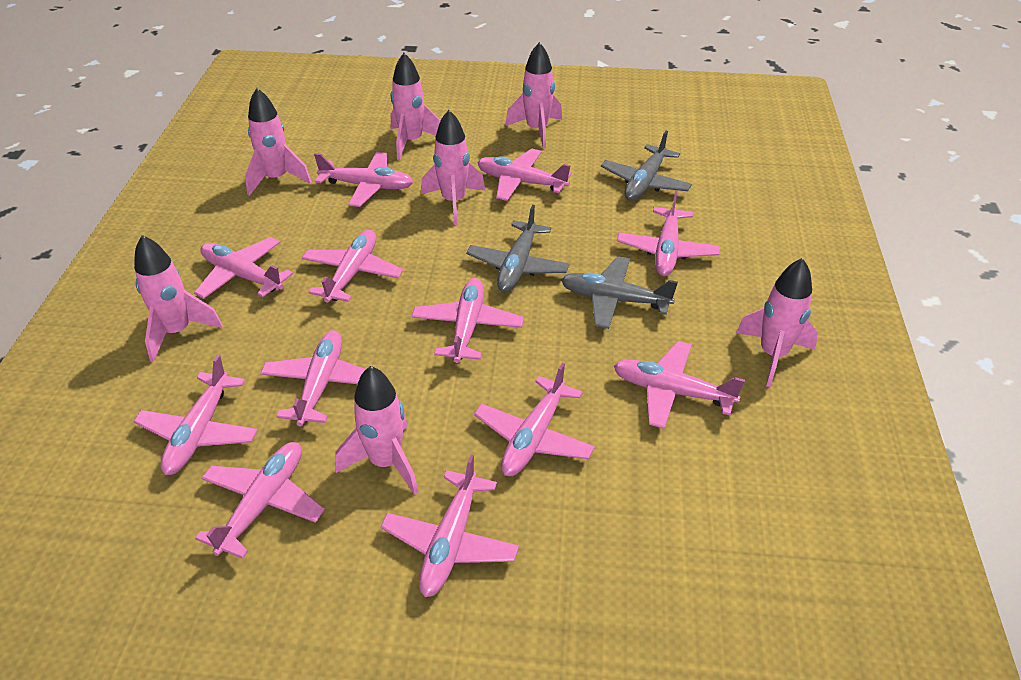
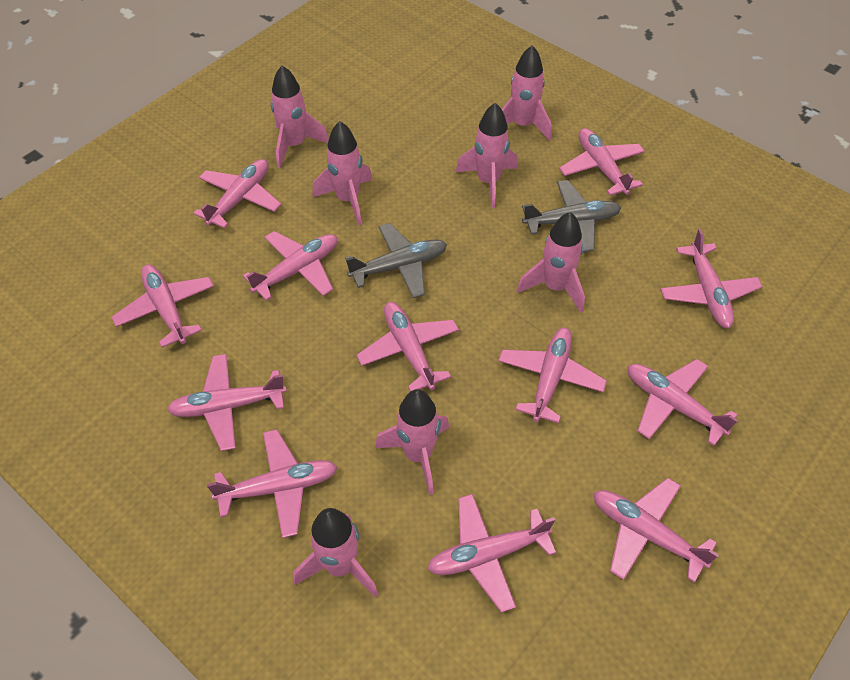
grey plane: 3 -> 2

